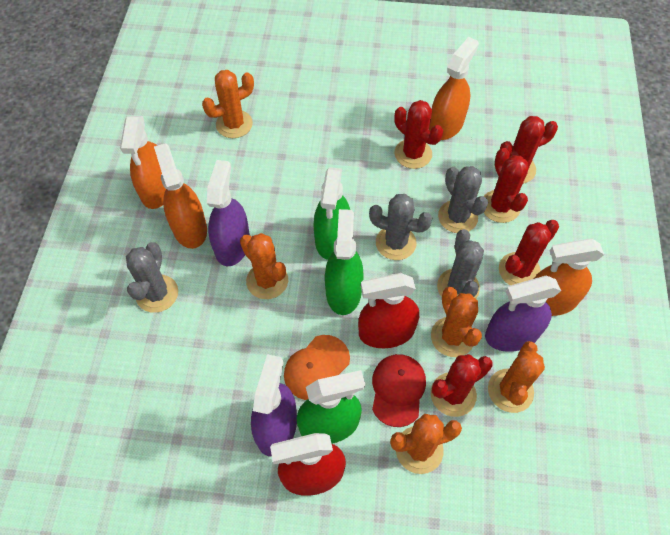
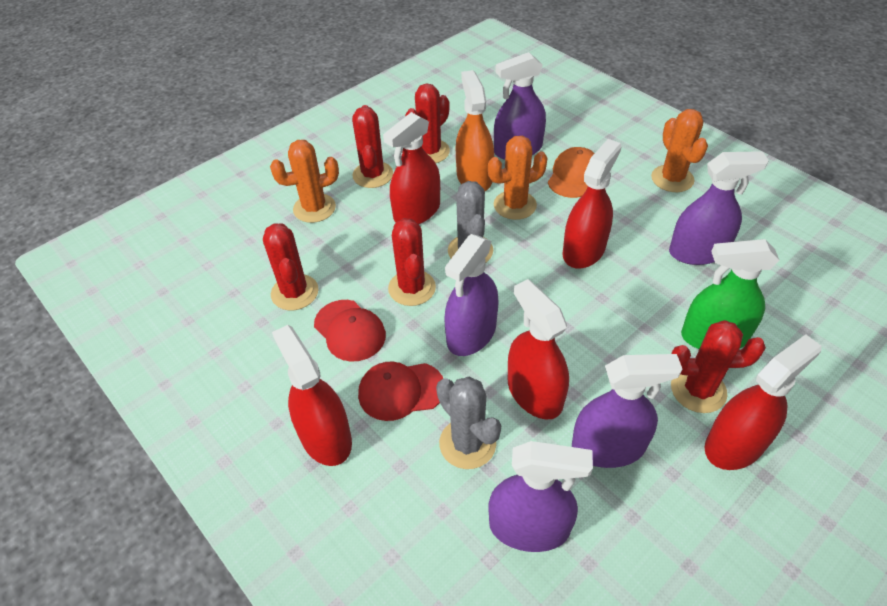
green spray bottle: 3 -> 1
grey cactus: 4 -> 2
orange cactus: 5 -> 3
orange spray bottle: 4 -> 1
purple spray bottle: 3 -> 5
red cap: 1 -> 2
red spray bottle: 2 -> 5

